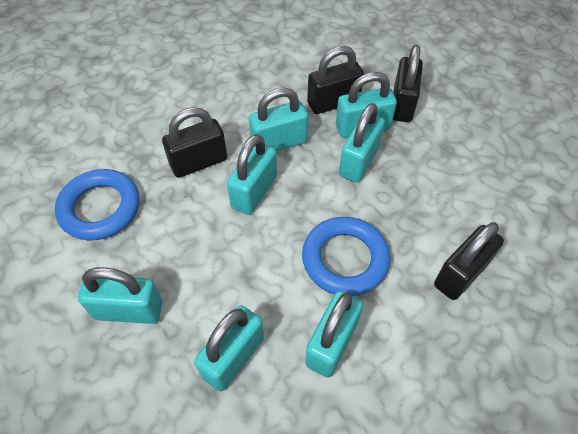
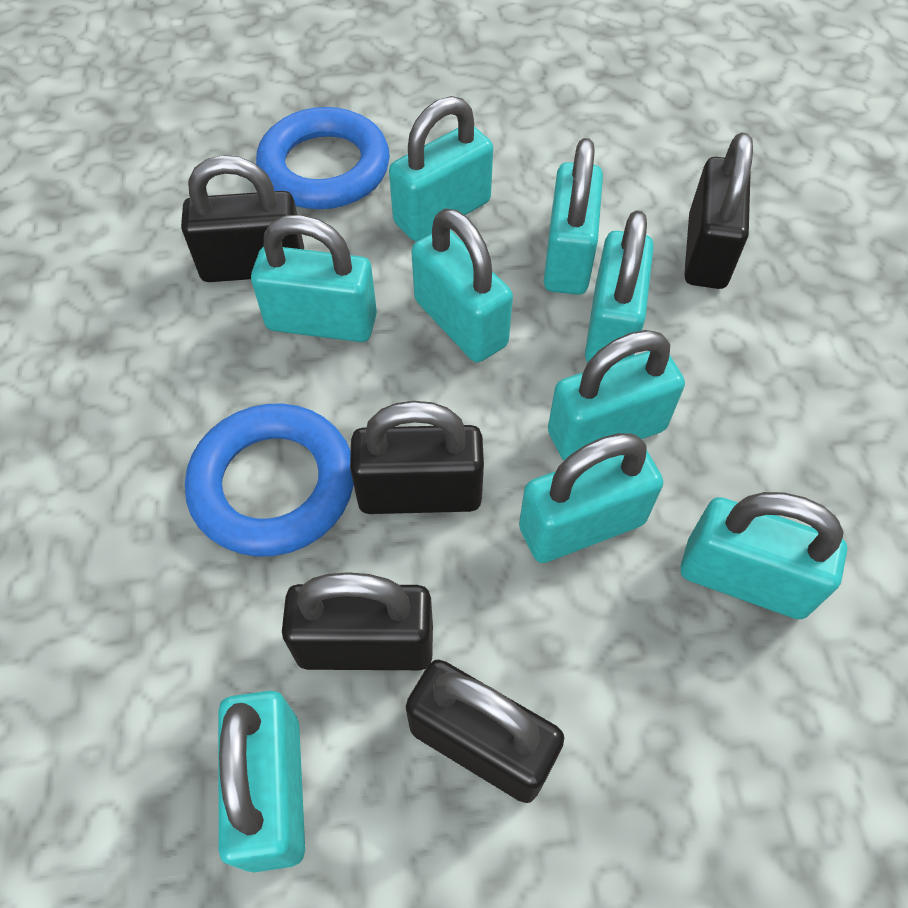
black padlock: 4 -> 5
turquoise padlock: 7 -> 9

